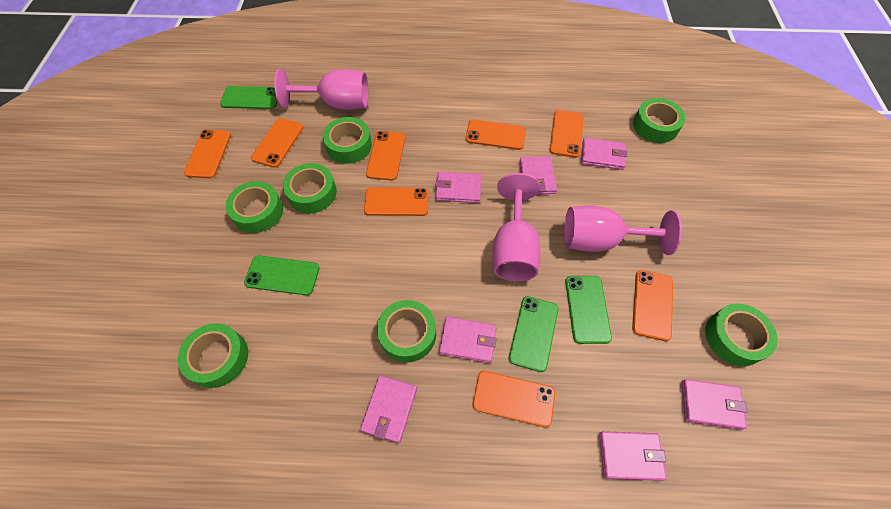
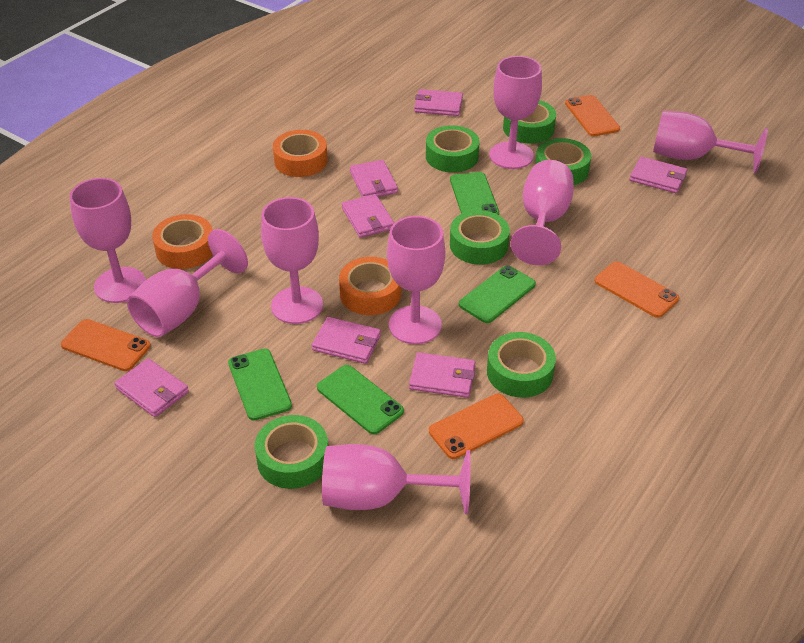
green tape: 7 -> 6
orange phone: 8 -> 4
orange tape: 0 -> 3
pink goblet: 3 -> 8

